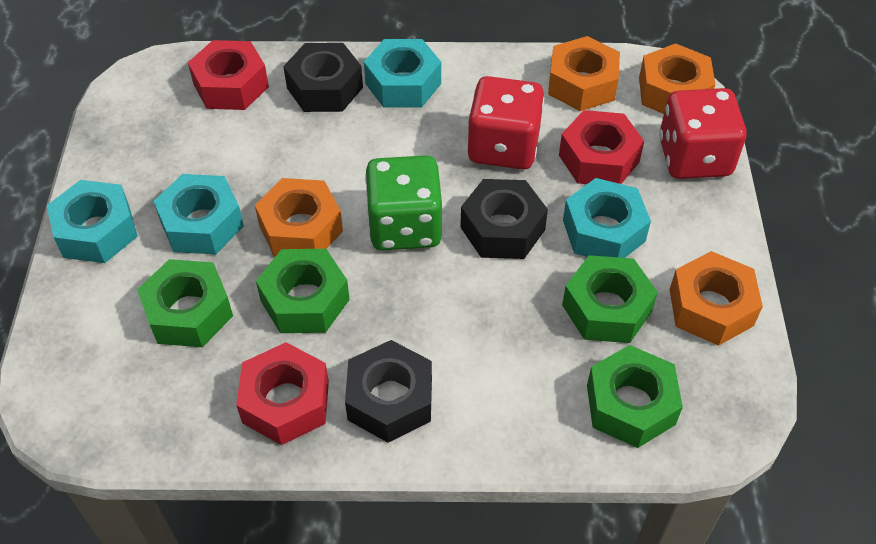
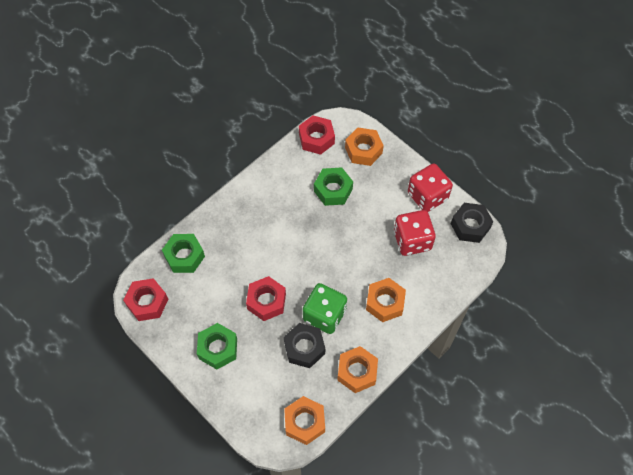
black nut: 3 -> 2
green nut: 4 -> 3
turquoise nut: 4 -> 0

